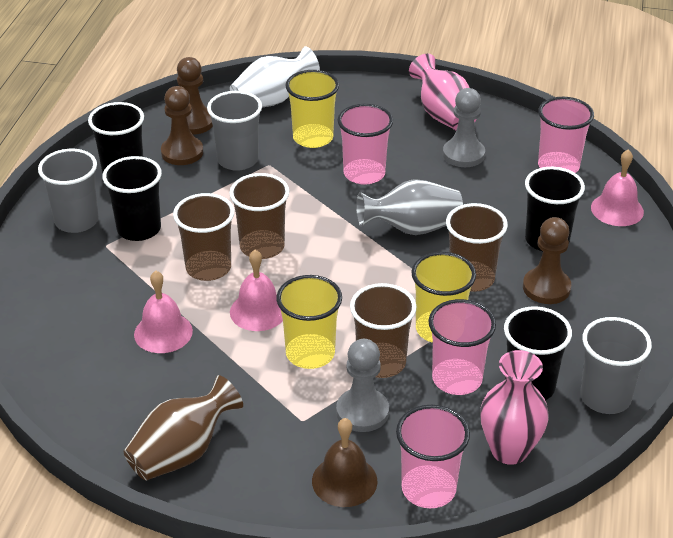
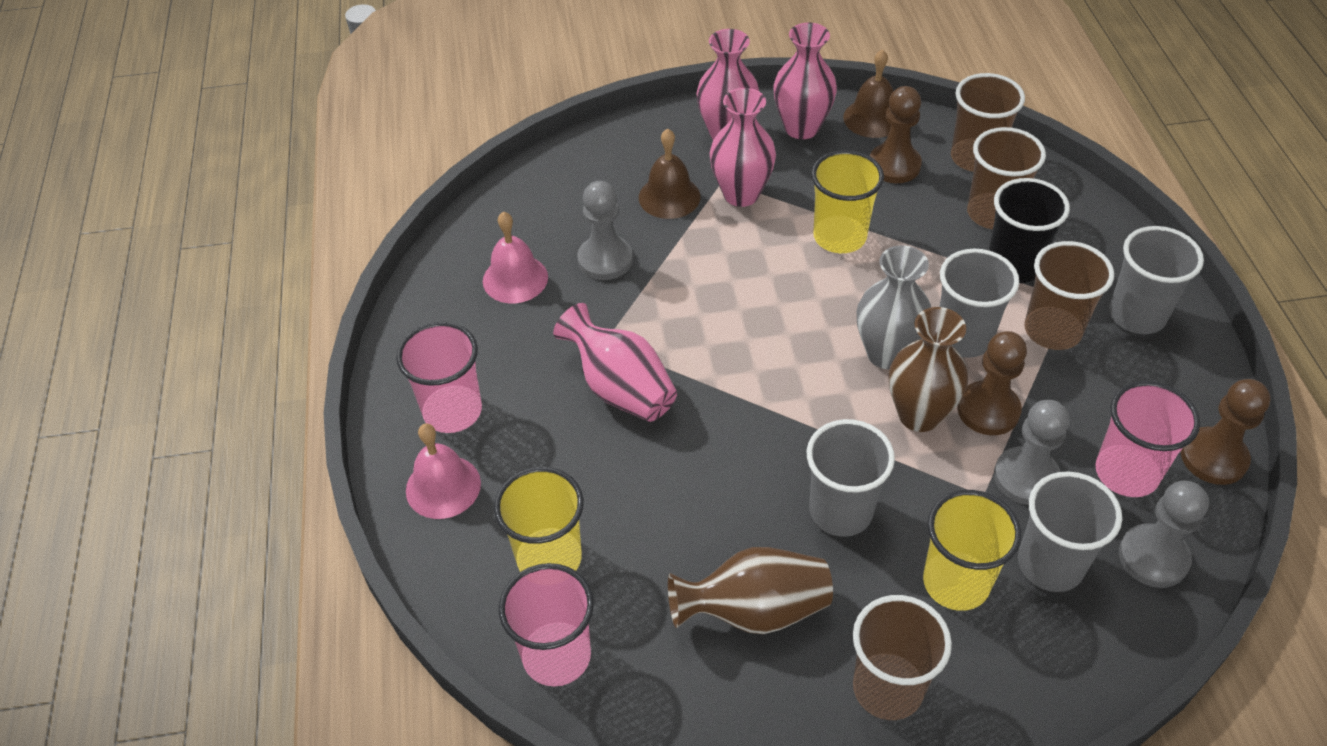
black cup: 4 -> 1
brown bell: 1 -> 2
brown vase: 1 -> 2
grey cup: 3 -> 4
grey pawn: 2 -> 3
pink bell: 3 -> 2
pink cup: 4 -> 3
pink vase: 2 -> 4
white vase: 1 -> 0

